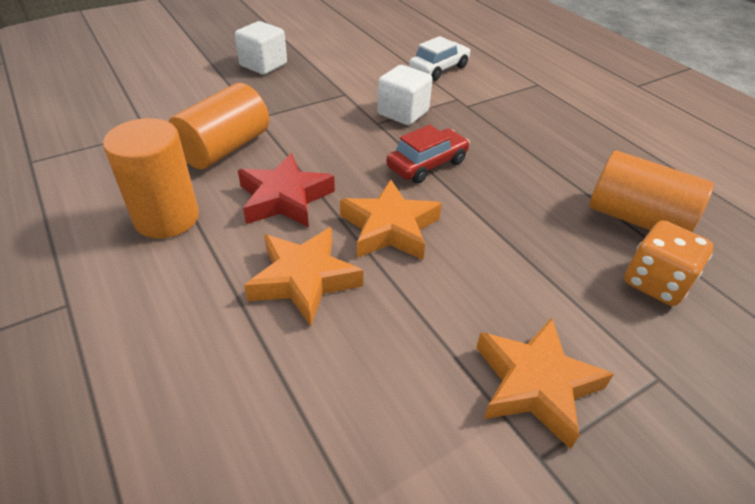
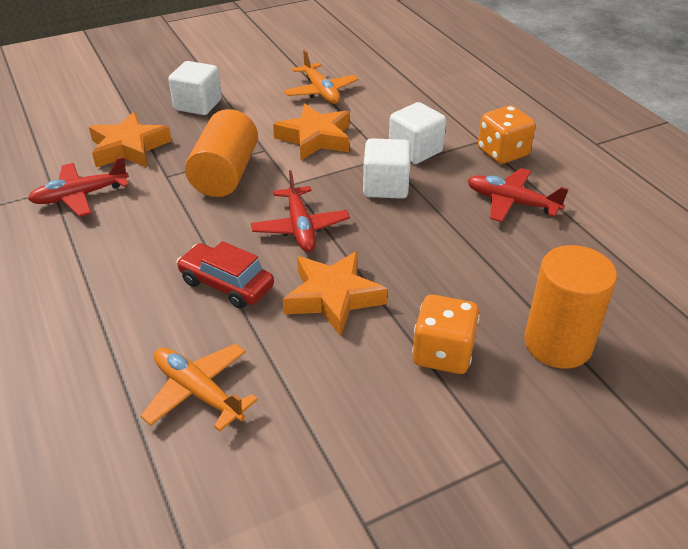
orange cylinder: 3 -> 2
orange dice: 1 -> 2
orange plane: 0 -> 2
red plane: 0 -> 3
red star: 1 -> 0
white car: 1 -> 0
white cube: 2 -> 3

